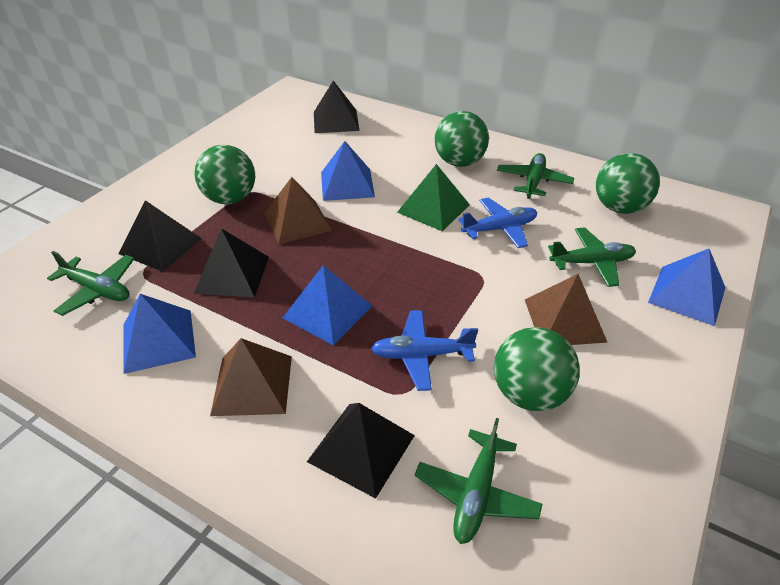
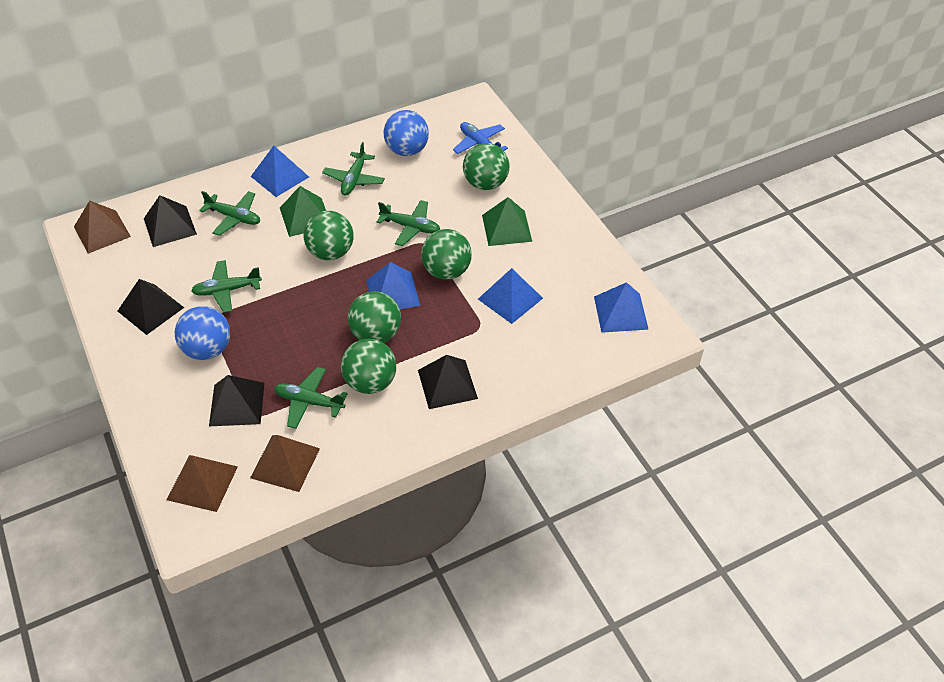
blue ball: 0 -> 2
blue plane: 2 -> 1
green ball: 4 -> 5
green plane: 4 -> 5
green pyramid: 1 -> 2

